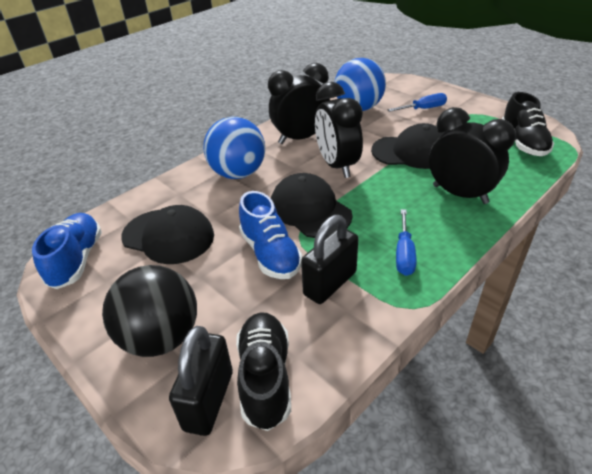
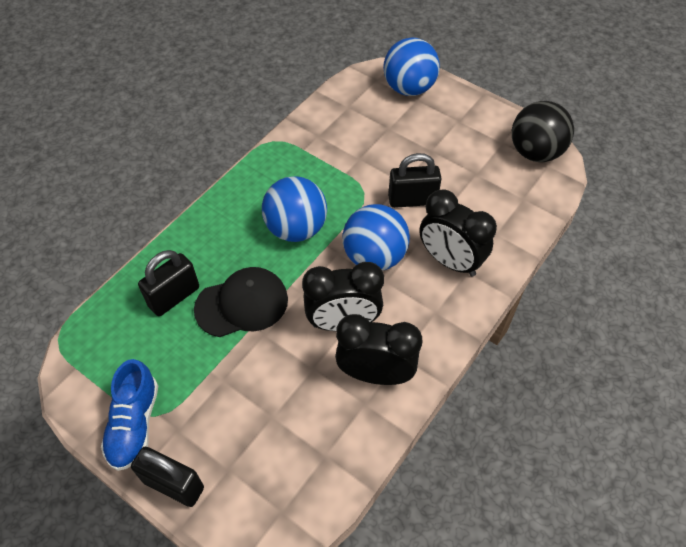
black cap: 3 -> 1
black padlock: 2 -> 3
black shoe: 2 -> 0
blue ball: 2 -> 3
blue screwdriver: 2 -> 0
blue shoe: 2 -> 1

